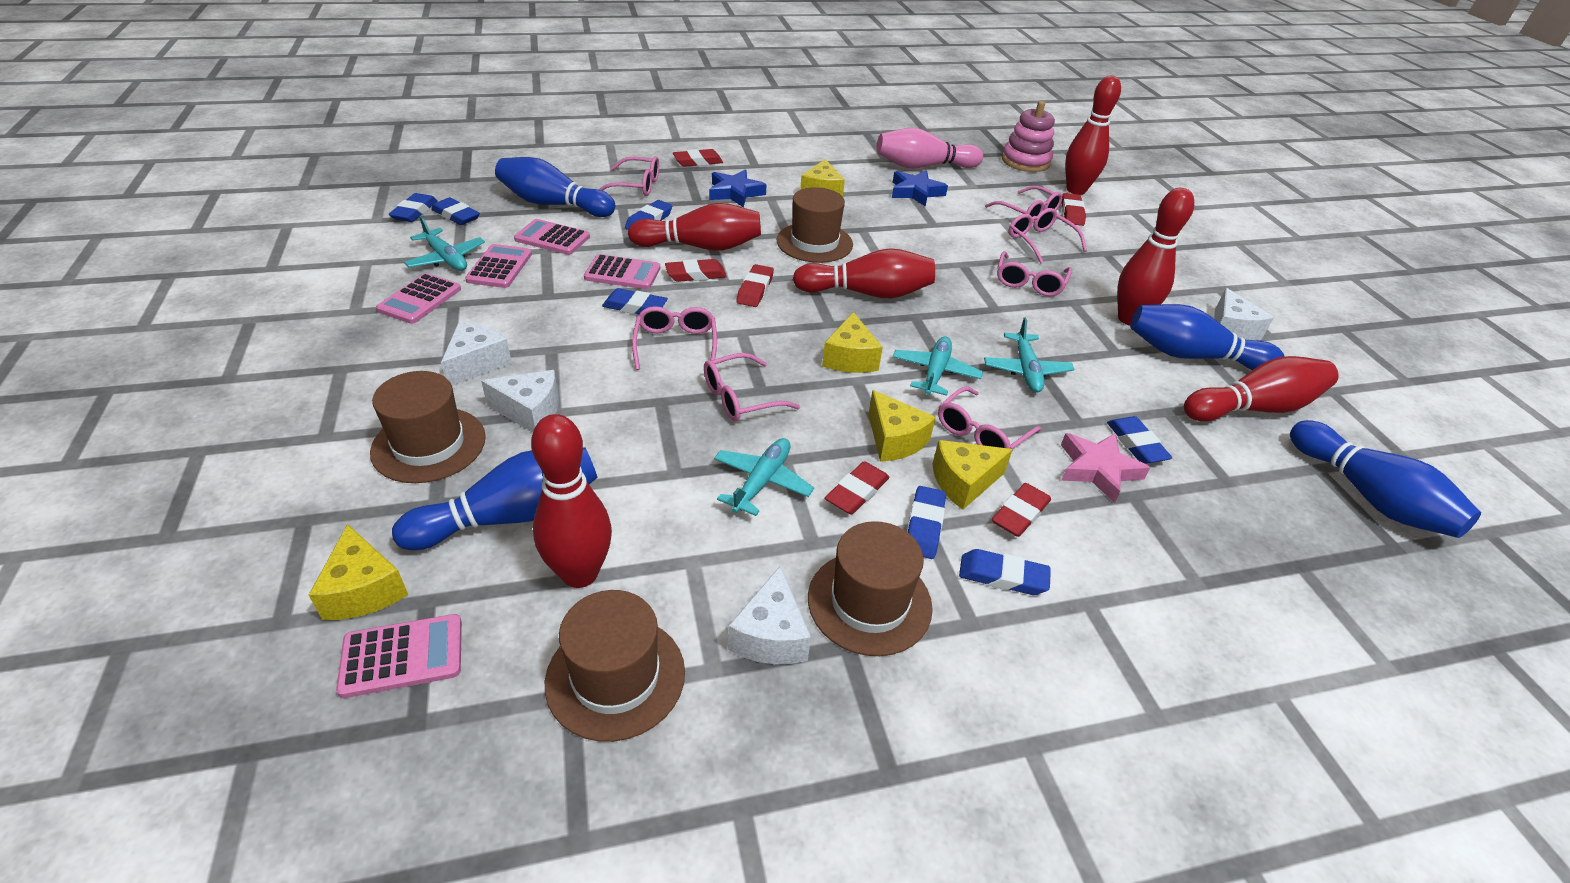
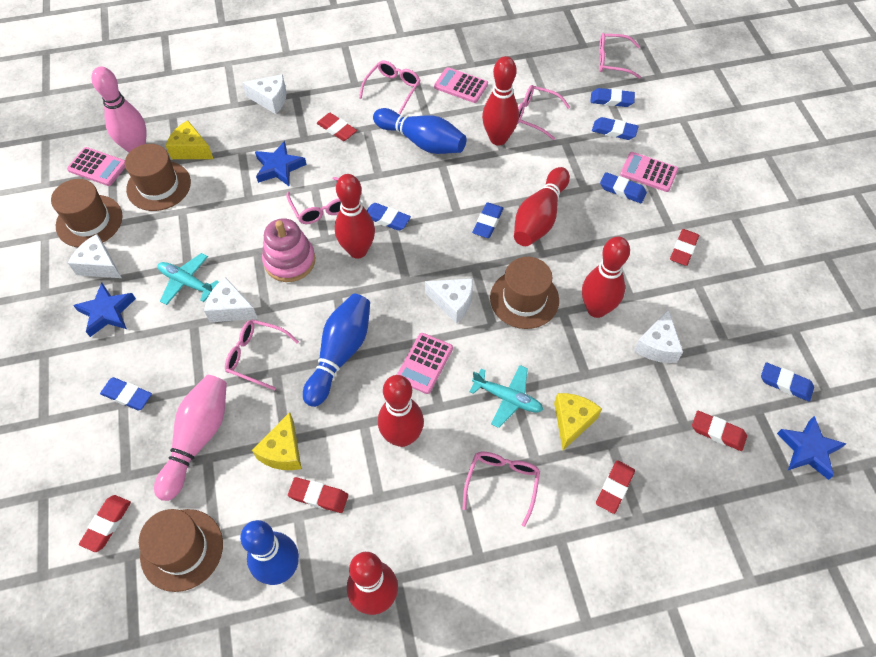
blue bowling pin: 4 -> 3
blue star: 2 -> 3
pink bowling pin: 1 -> 2
pink calculator: 5 -> 4
pink glasses: 7 -> 6
pink star: 1 -> 0
turquoise plane: 4 -> 2
white cheese: 4 -> 5
yellow cheese: 5 -> 3

